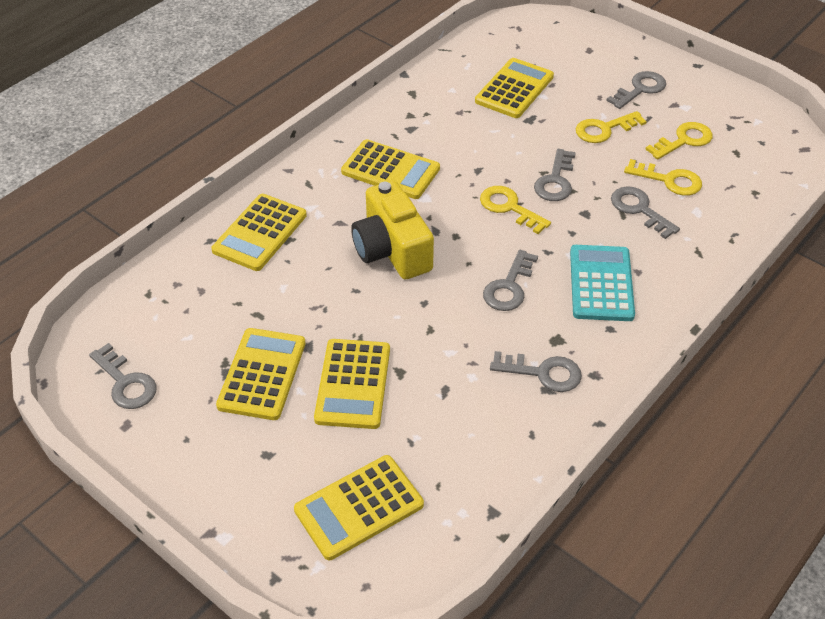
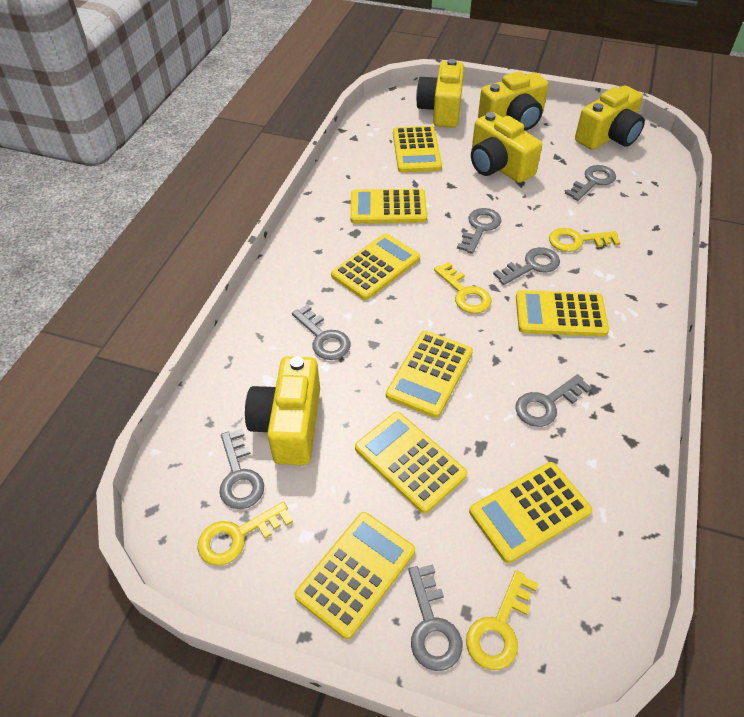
grey key: 6 -> 7
turquoise calculator: 1 -> 0
yellow calculator: 6 -> 8
yellow camera: 1 -> 5

